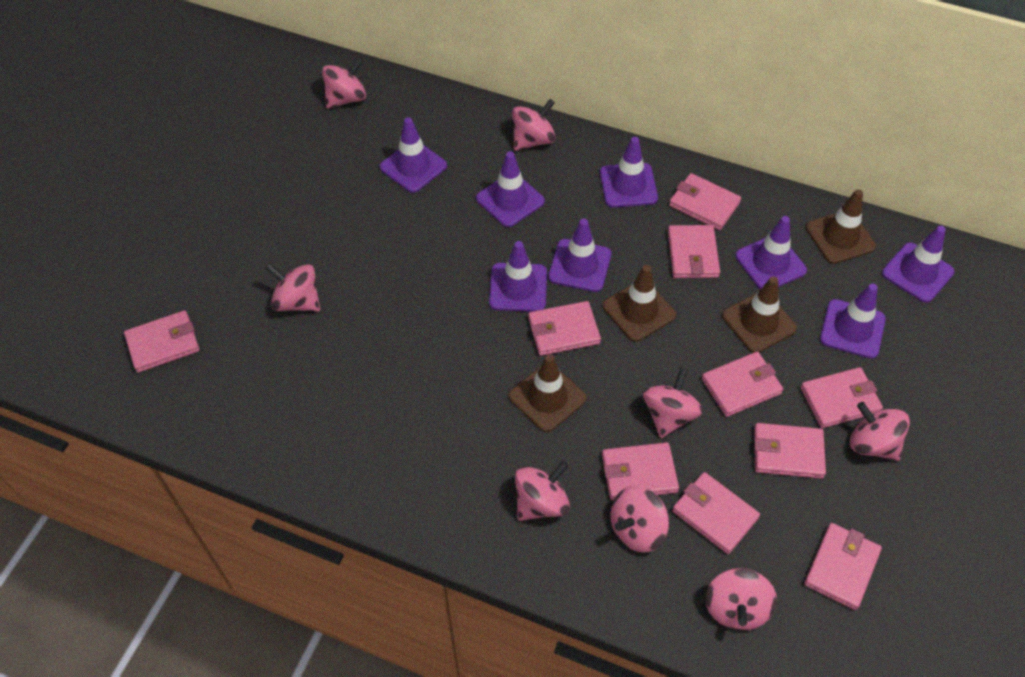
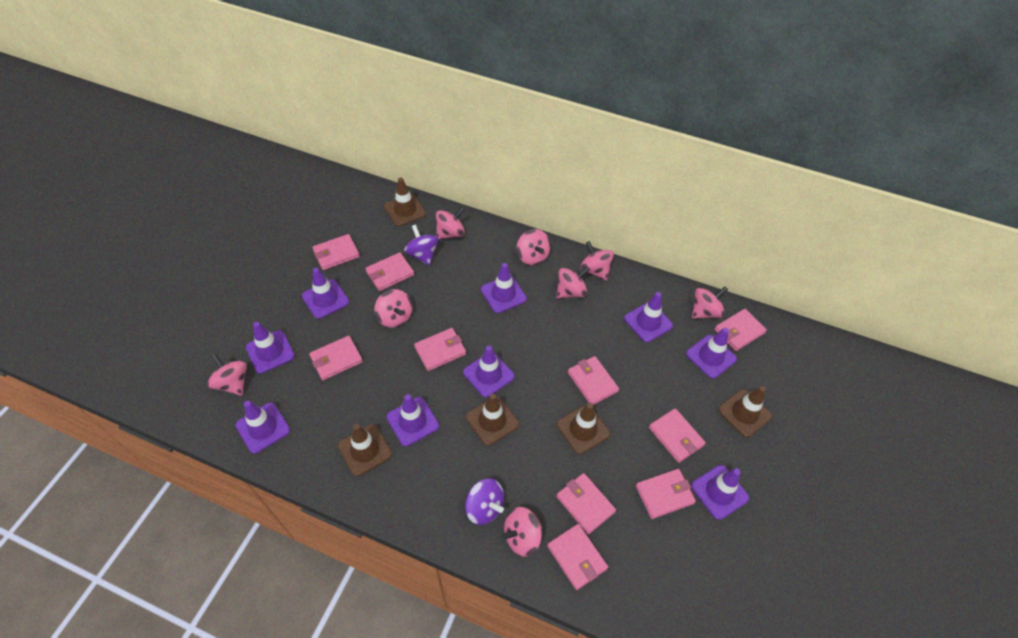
brown traffic cone: 4 -> 5
purple spinning top: 0 -> 2
purple traffic cone: 8 -> 9

